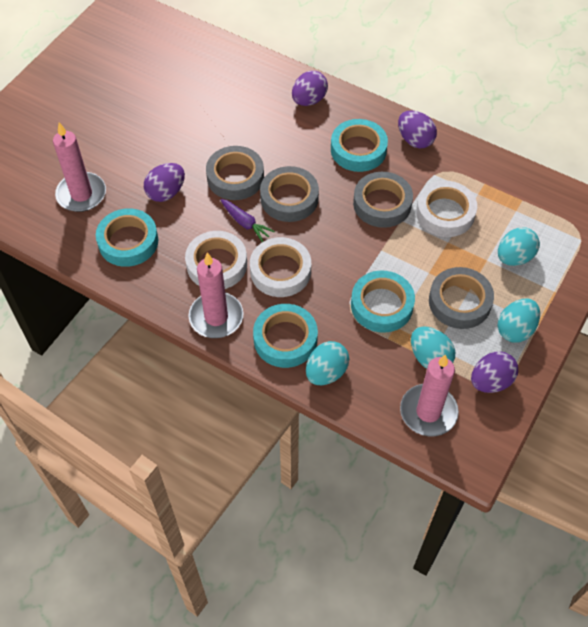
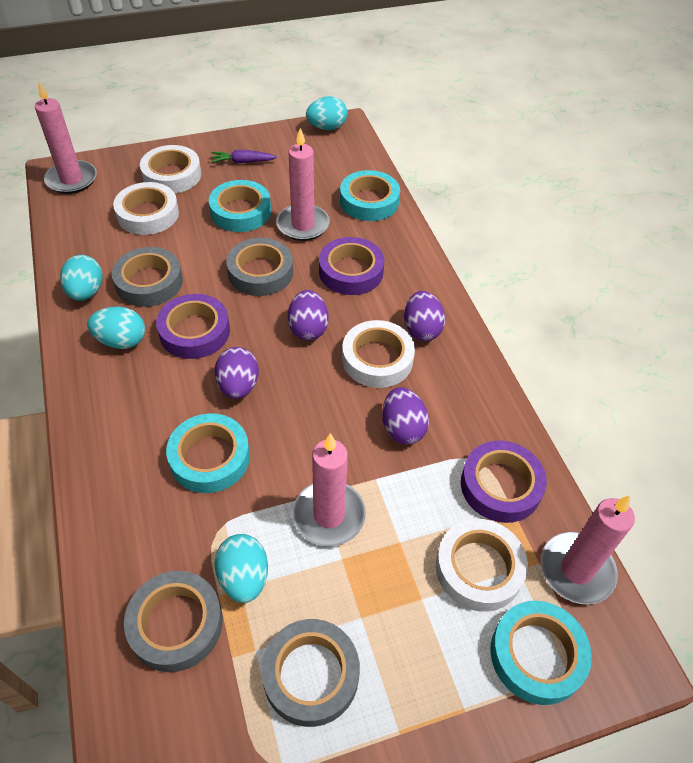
pink candle: 3 -> 4
purple tape: 0 -> 3
white tape: 3 -> 4

